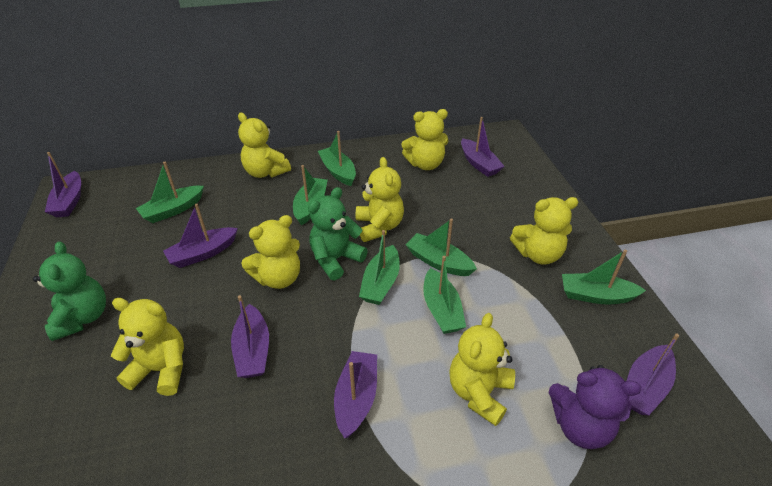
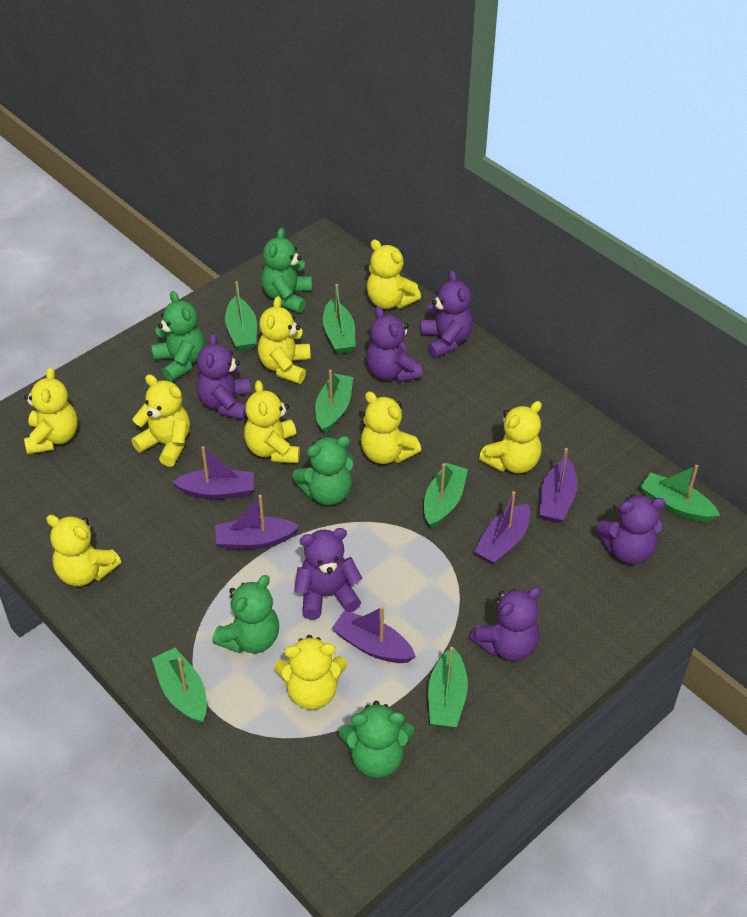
green teddy bear: 2 -> 5
purple boat: 6 -> 5
purple teddy bear: 1 -> 6
yellow teddy bear: 7 -> 9

